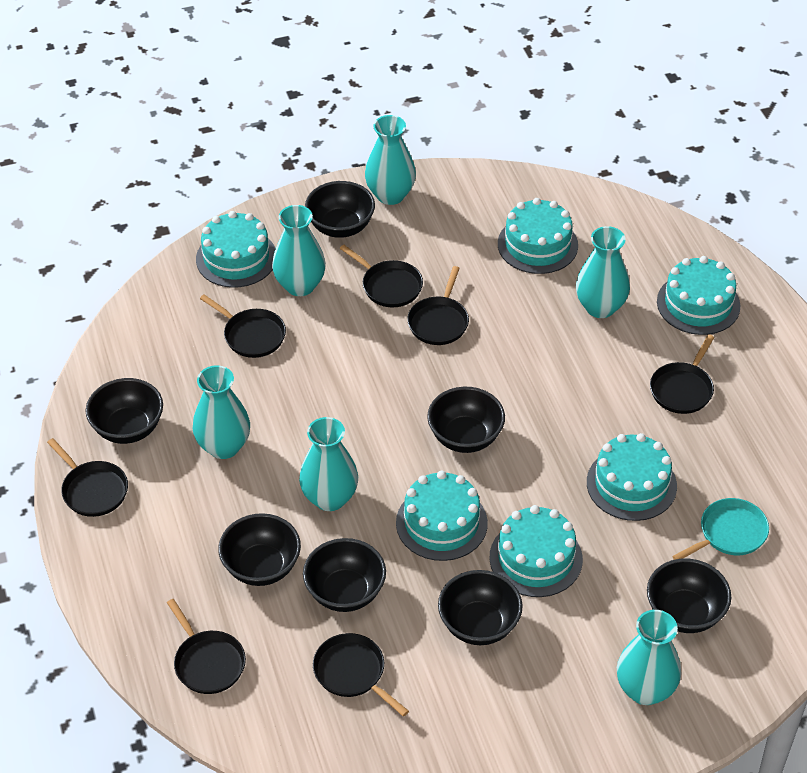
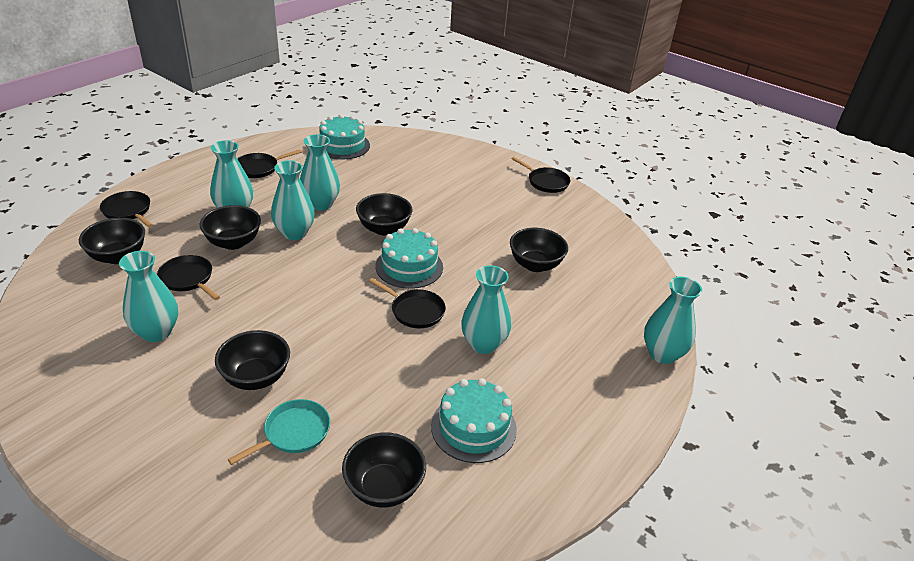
black bowl: 7 -> 6
black pan: 7 -> 5
turquoise cake: 6 -> 3

